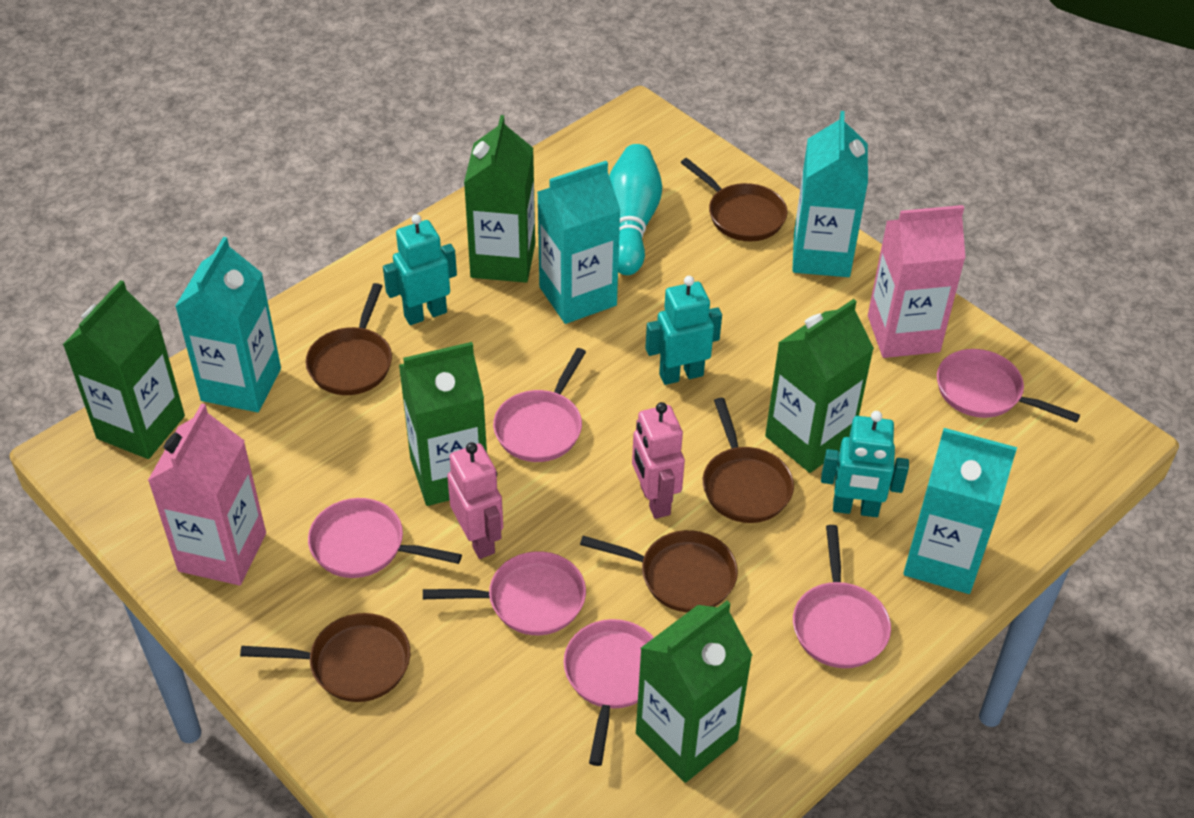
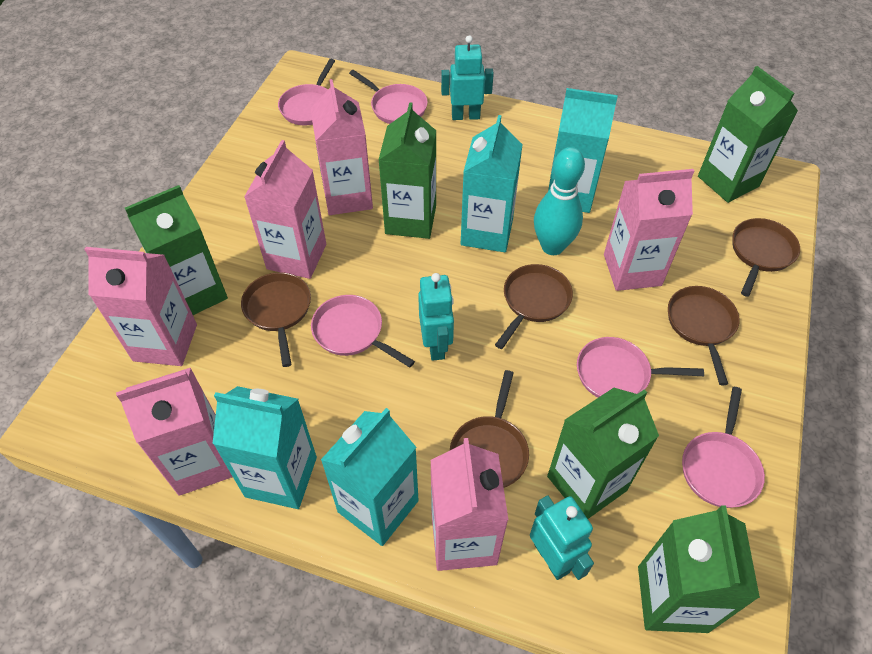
pink carton: 2 -> 6
pink pan: 6 -> 5
pink robot: 2 -> 0

